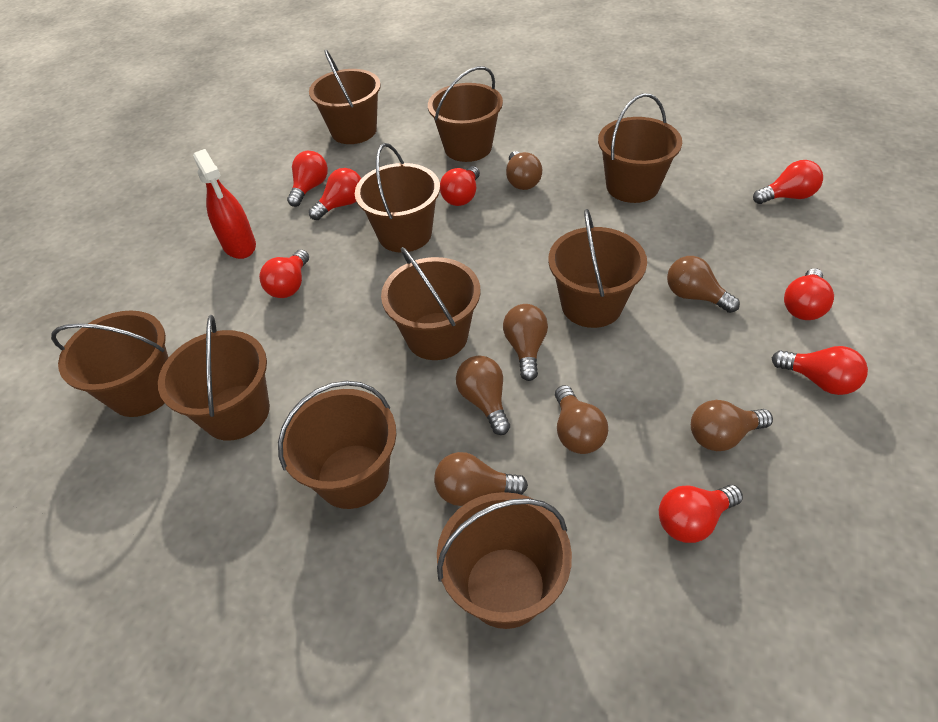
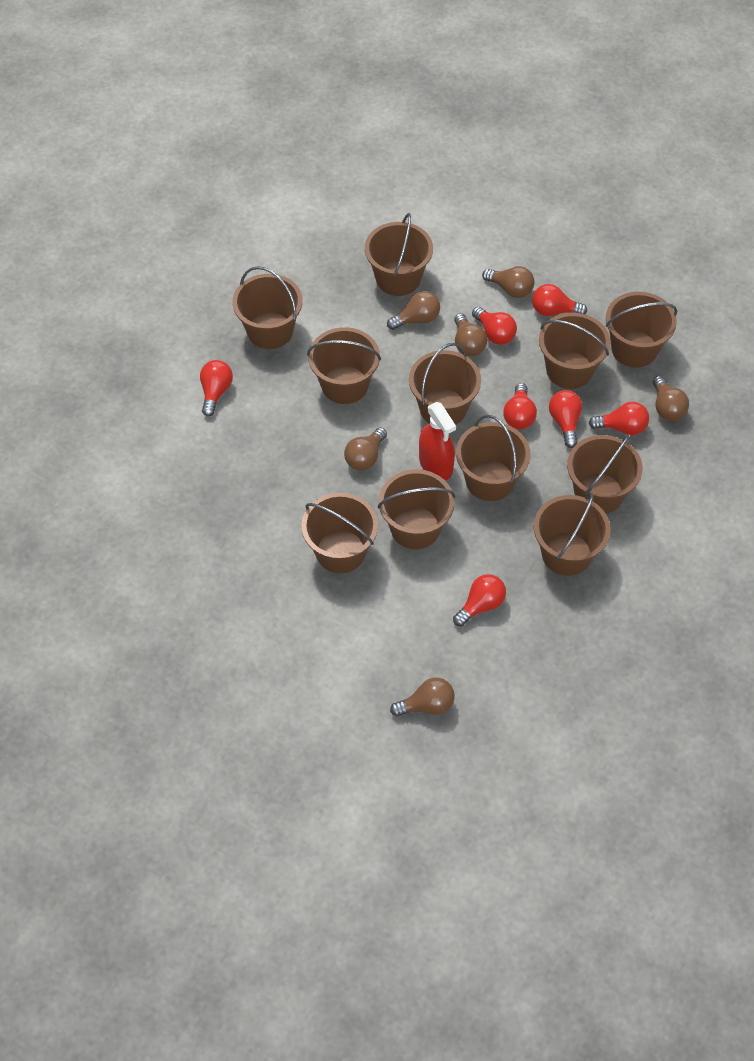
brown bucket: 10 -> 11
brown light bulb: 7 -> 6
red light bulb: 8 -> 7

